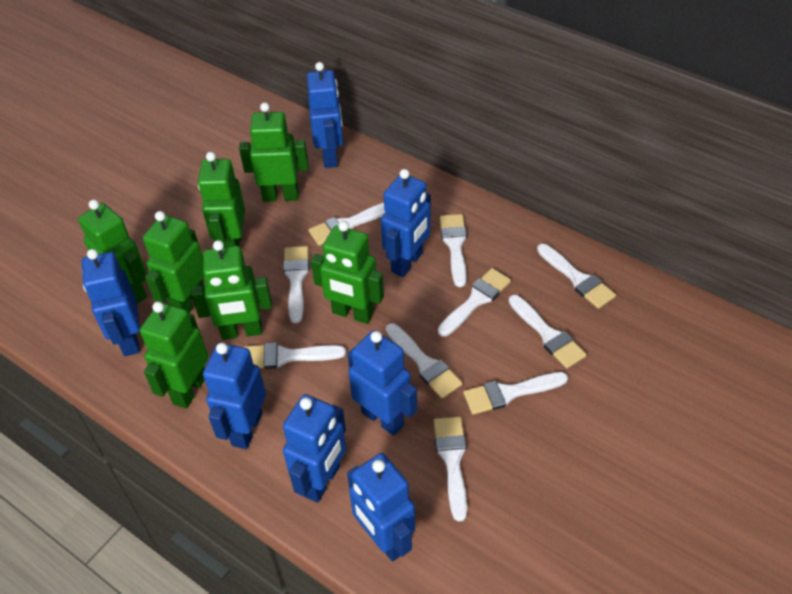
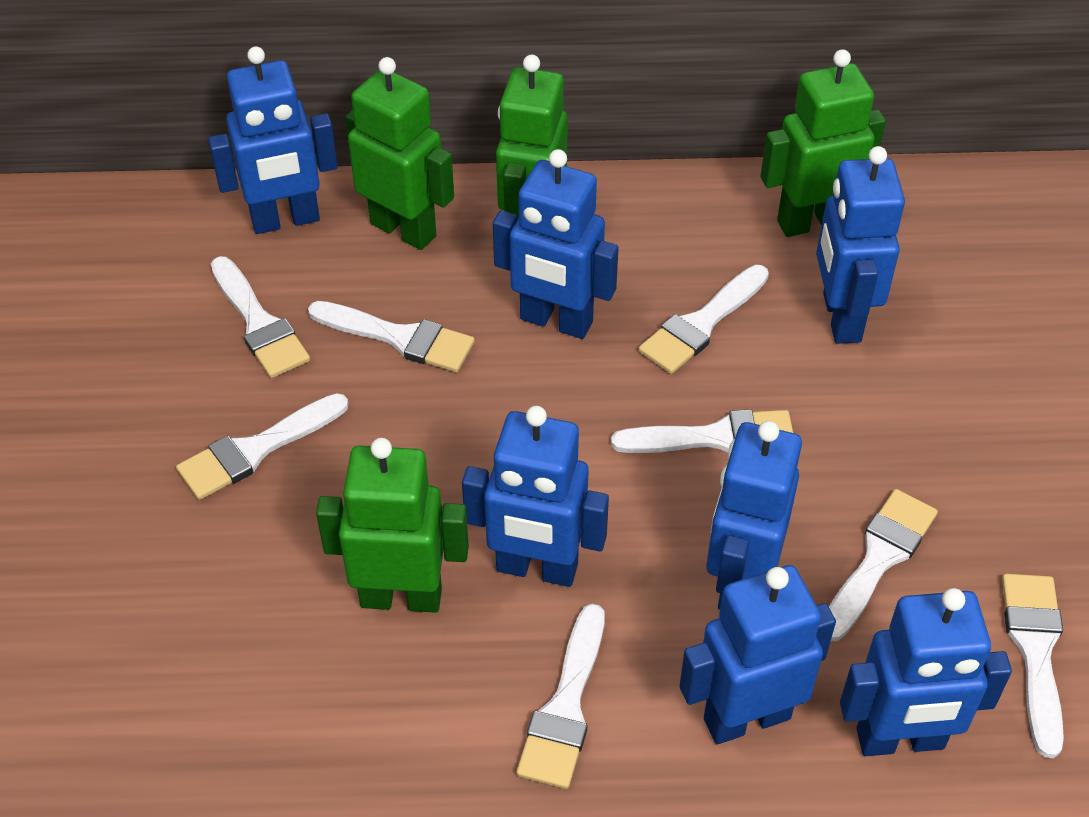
green robot: 7 -> 4
white brush: 10 -> 8

